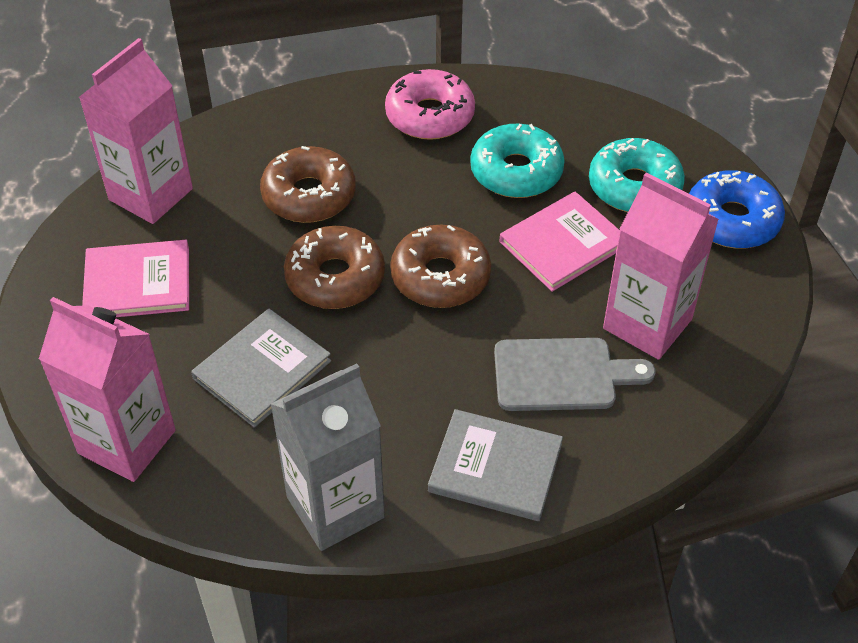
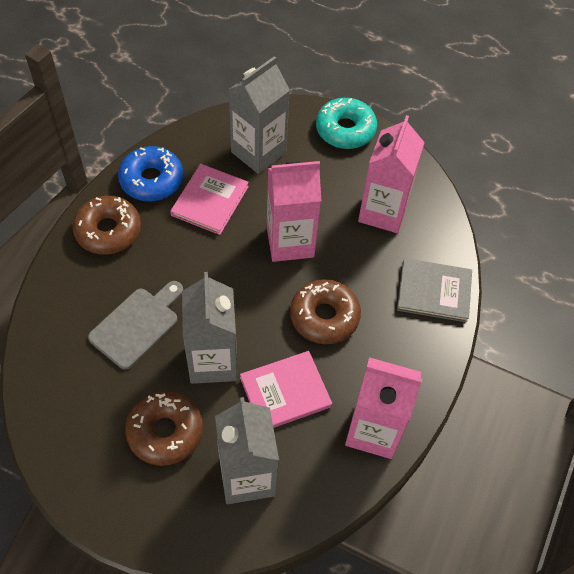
grey book: 2 -> 1
grey carton: 1 -> 3
pink donut: 1 -> 0
turquoise donut: 2 -> 1

